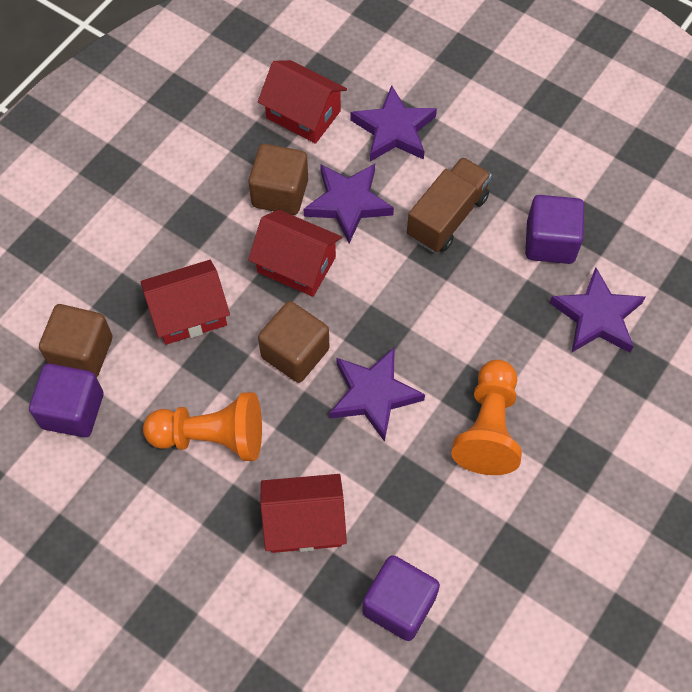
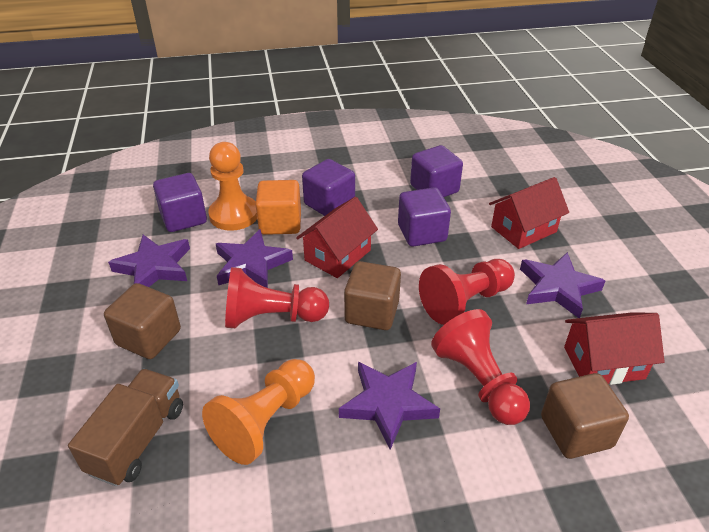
orange cube: 0 -> 1
purple cube: 3 -> 4
red house: 4 -> 3
red pawn: 0 -> 3

